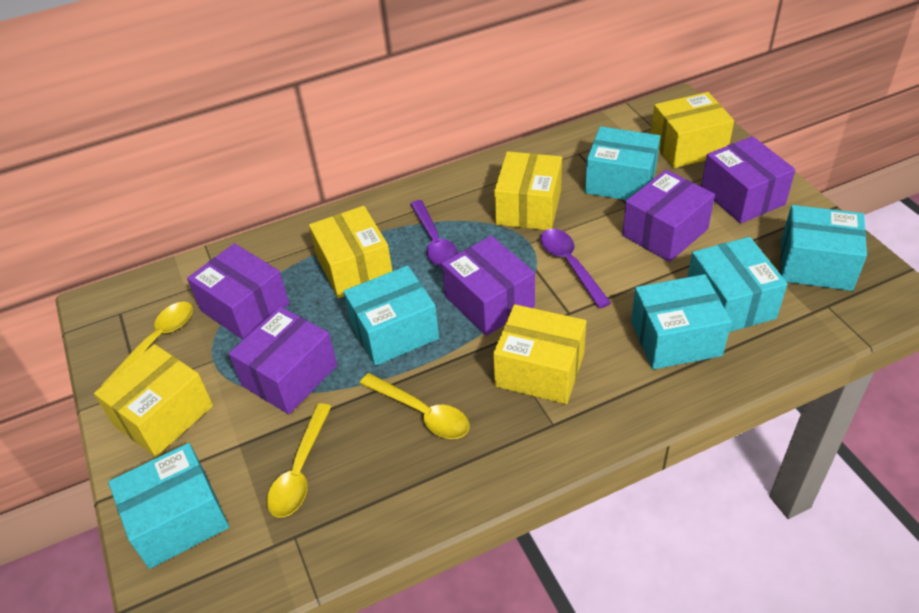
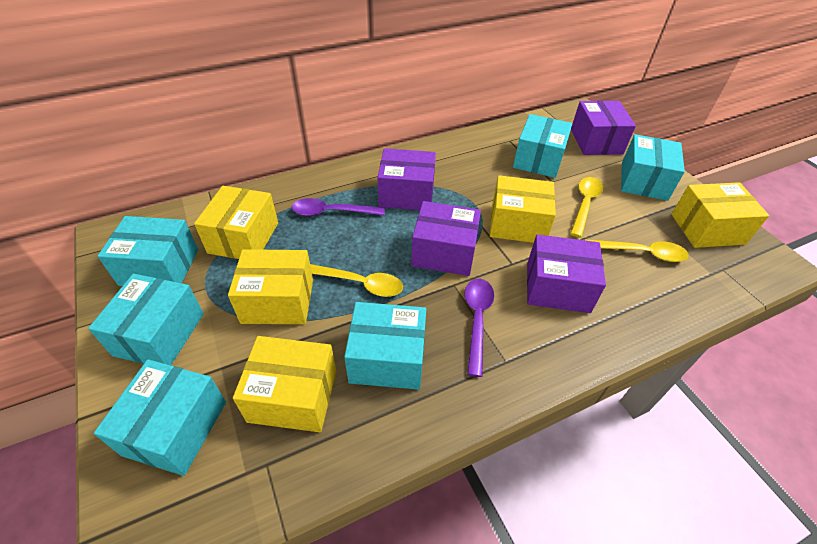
purple box: 5 -> 4

